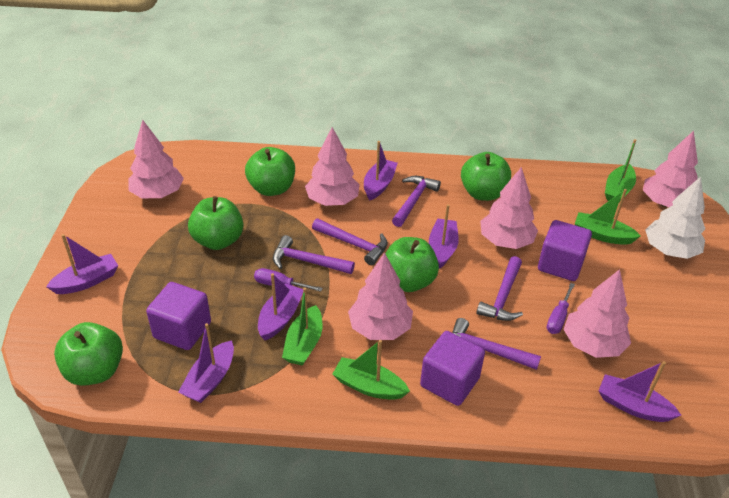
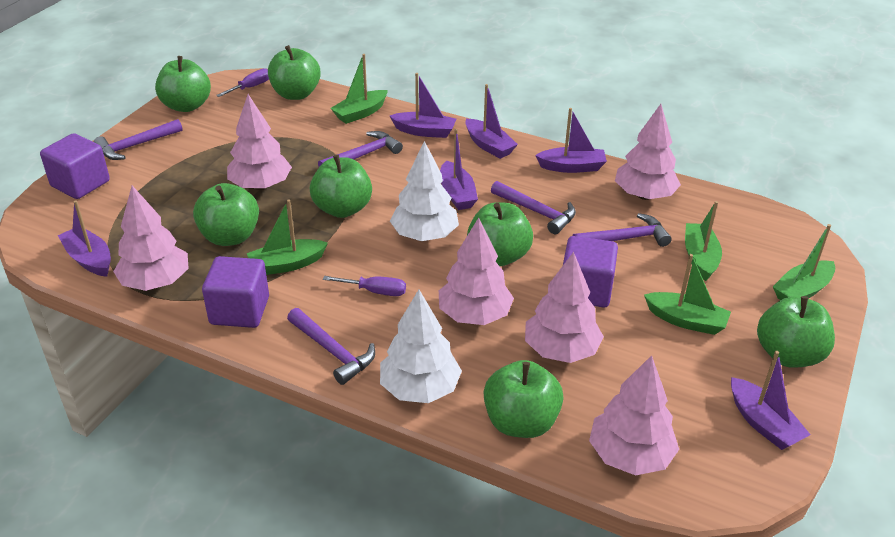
green apple: 5 -> 7
green boat: 4 -> 5
white tree: 1 -> 2

